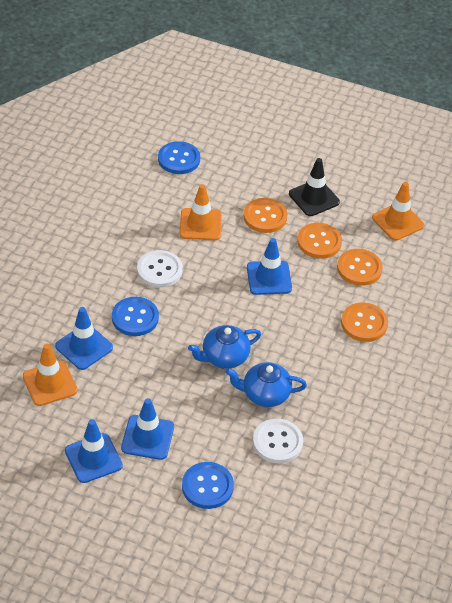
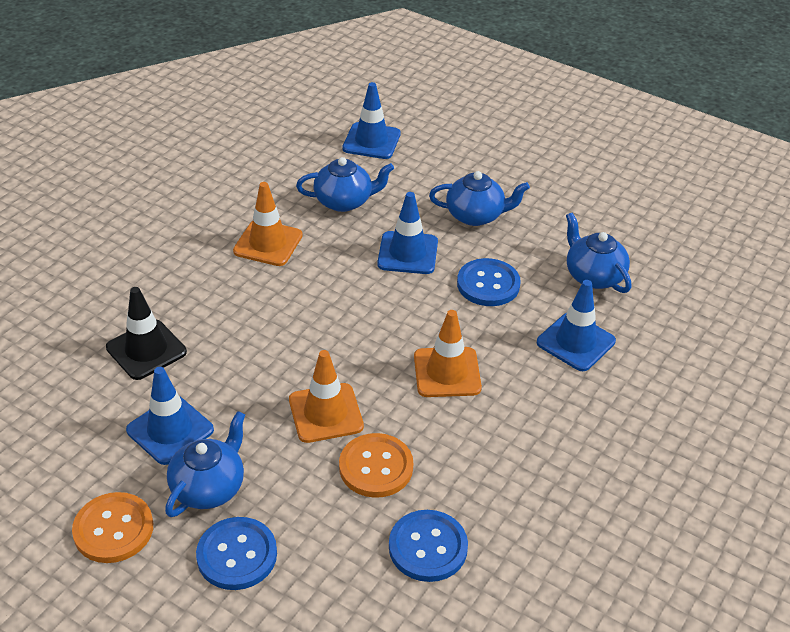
blue teapot: 2 -> 4
orange button: 4 -> 2
white button: 2 -> 0

